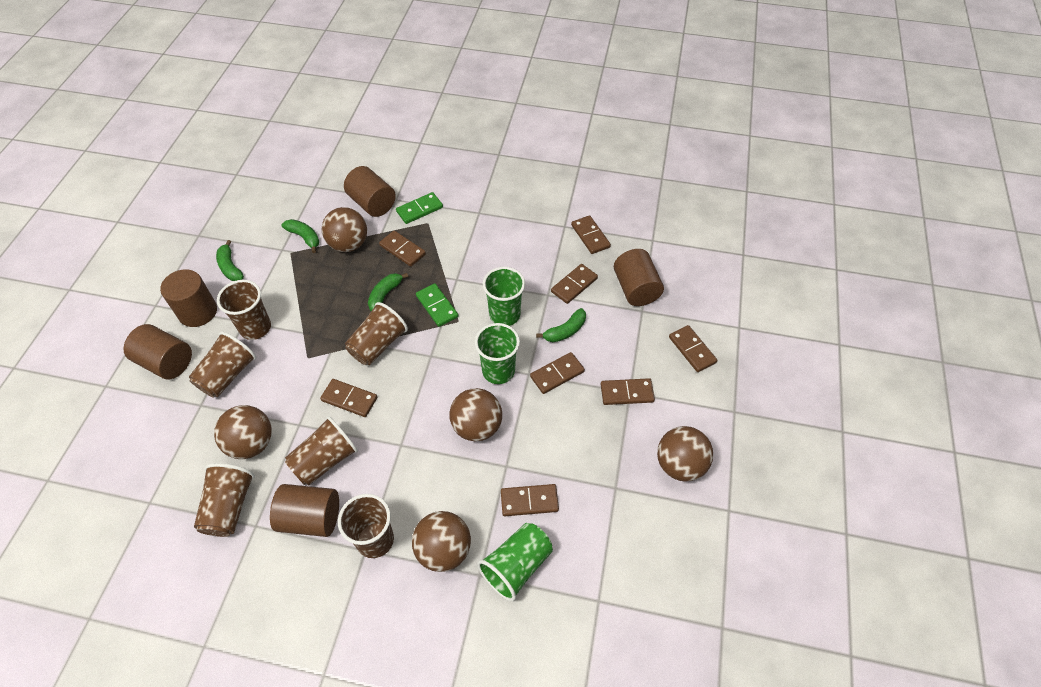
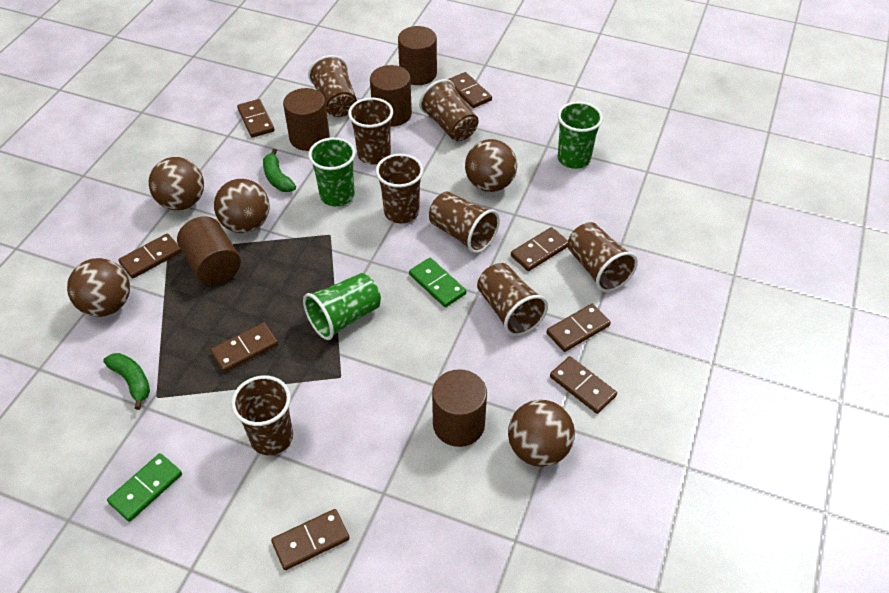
brown cup: 6 -> 8
green banana: 4 -> 2

